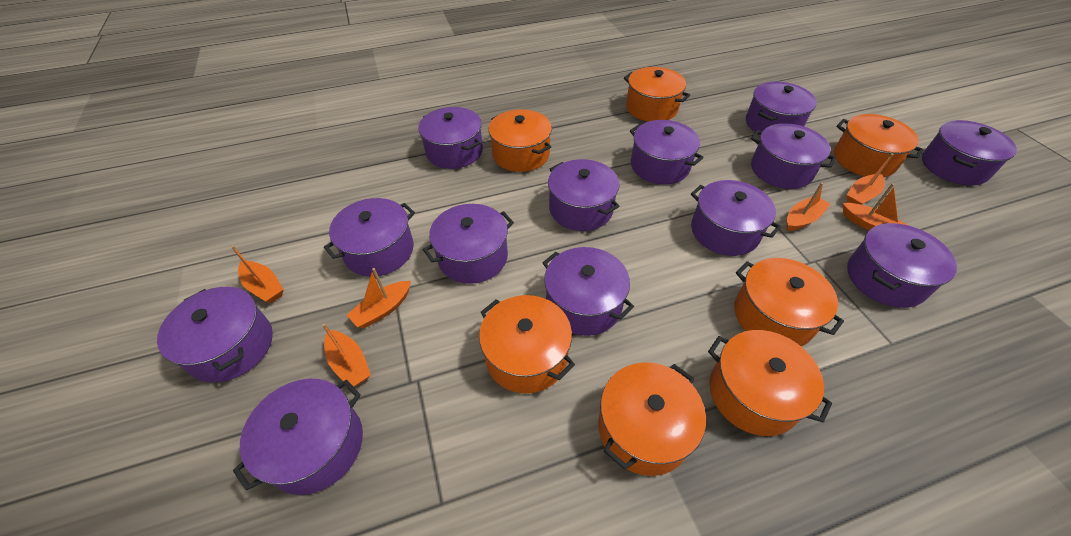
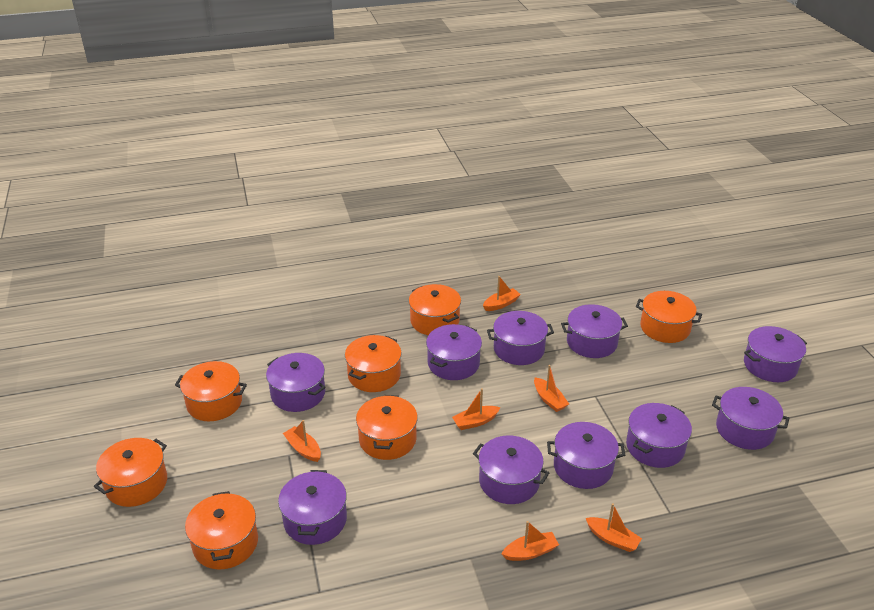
purple pot: 13 -> 10

